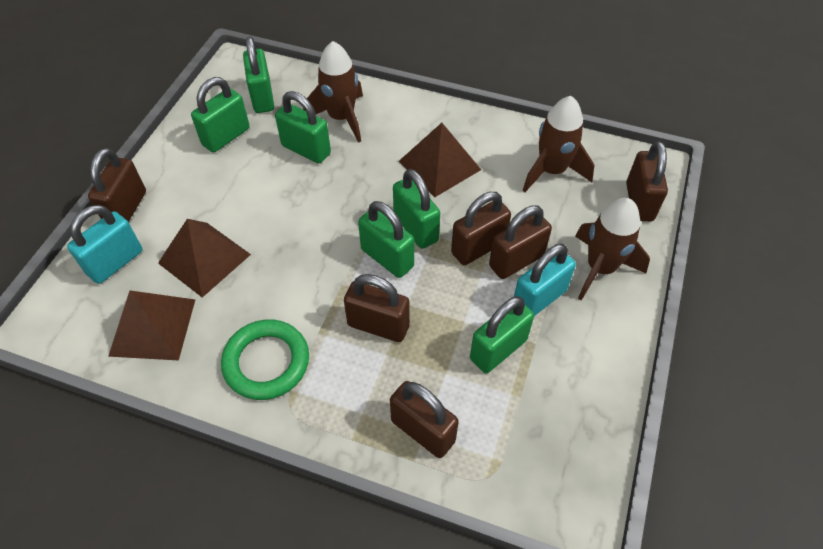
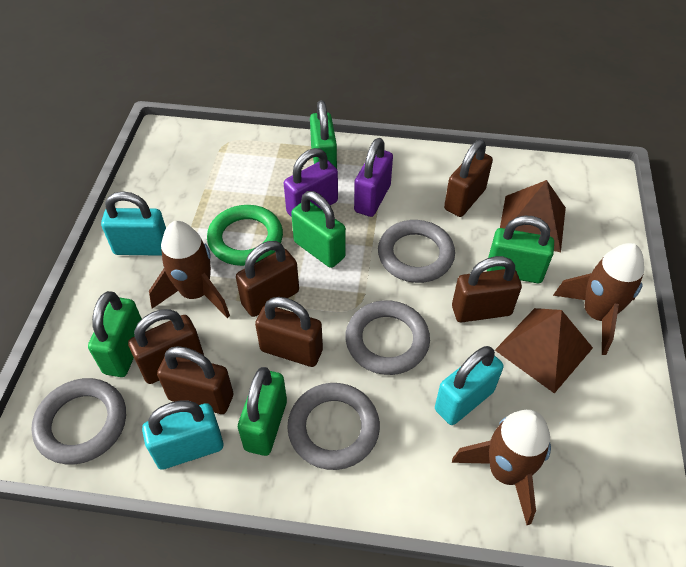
brown pyramid: 3 -> 2
green padlock: 6 -> 5
grey ring: 0 -> 4
purple padlock: 0 -> 2
turquoise padlock: 2 -> 3

